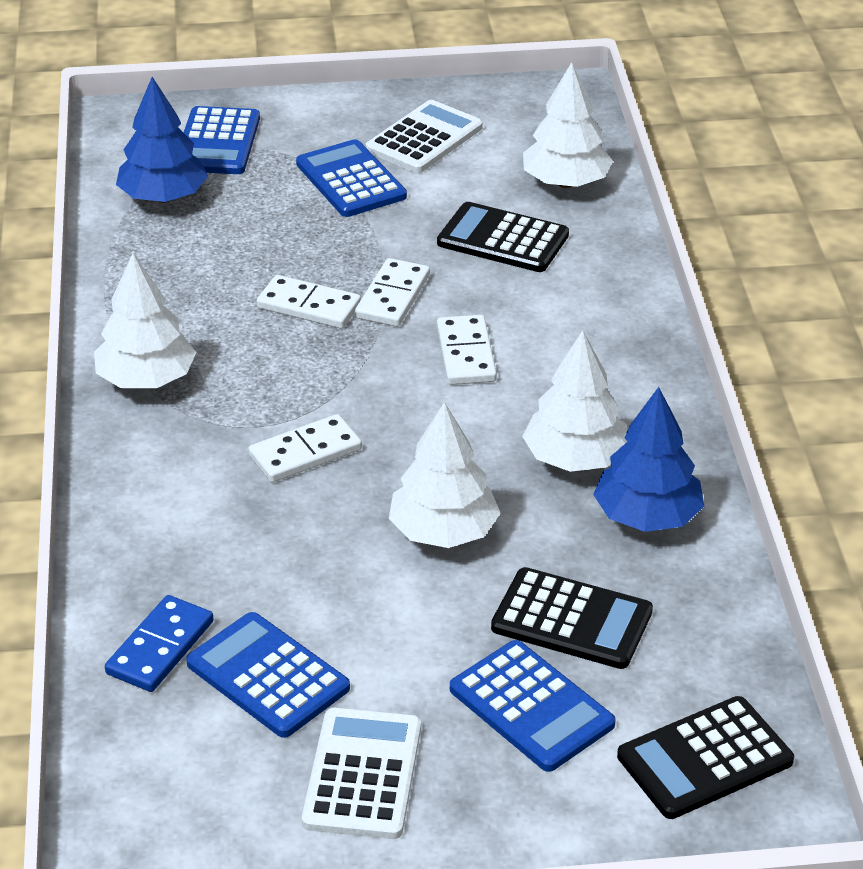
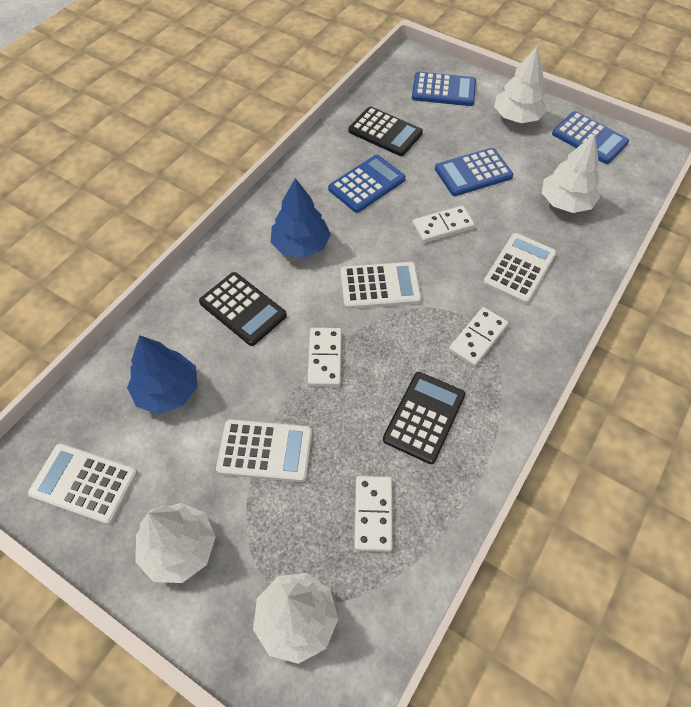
blue domino: 1 -> 0
white calculator: 2 -> 4

